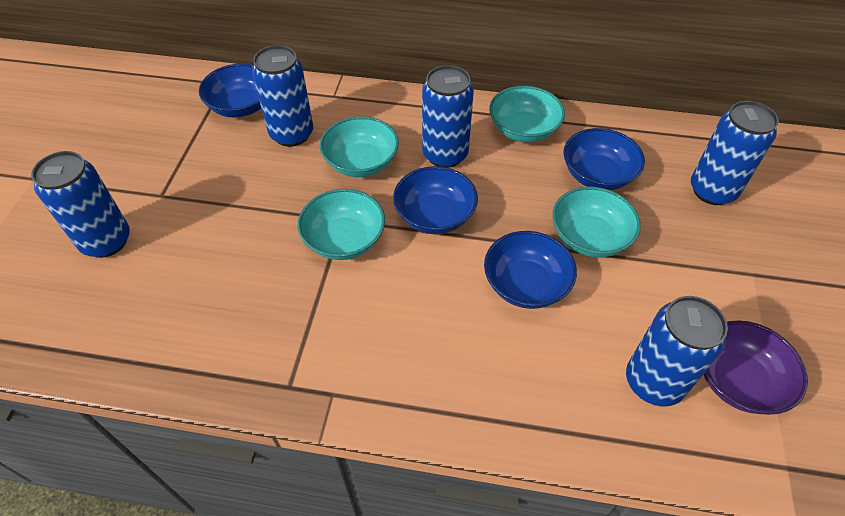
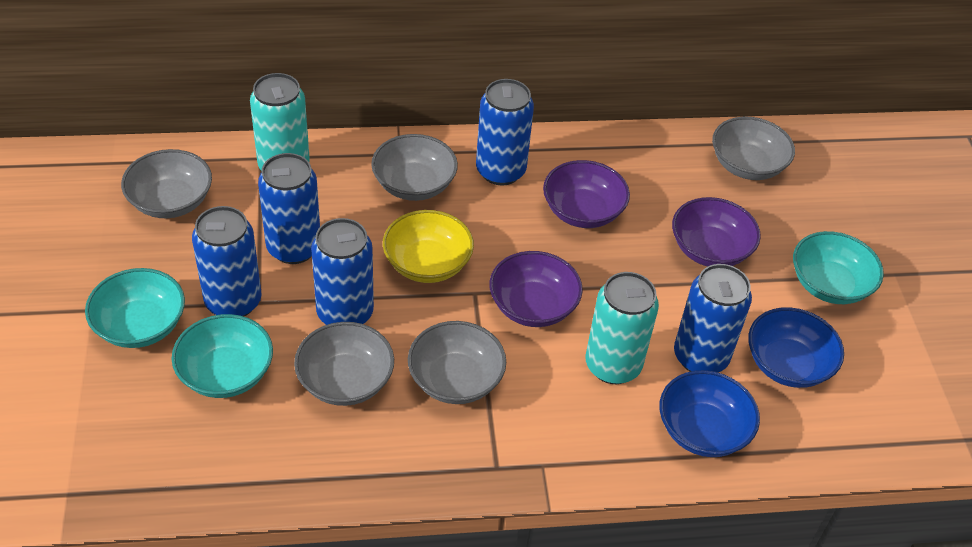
blue bowl: 4 -> 2
grey bowl: 0 -> 5
purple bowl: 1 -> 3
turquoise bowl: 4 -> 3
turquoise can: 0 -> 2
yellow bowl: 0 -> 1

